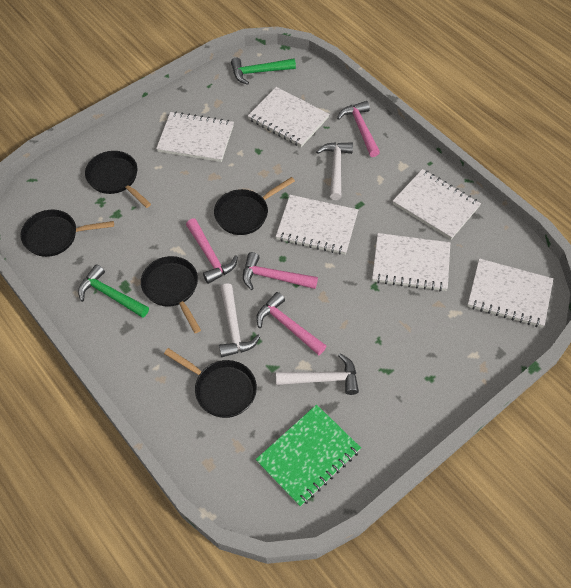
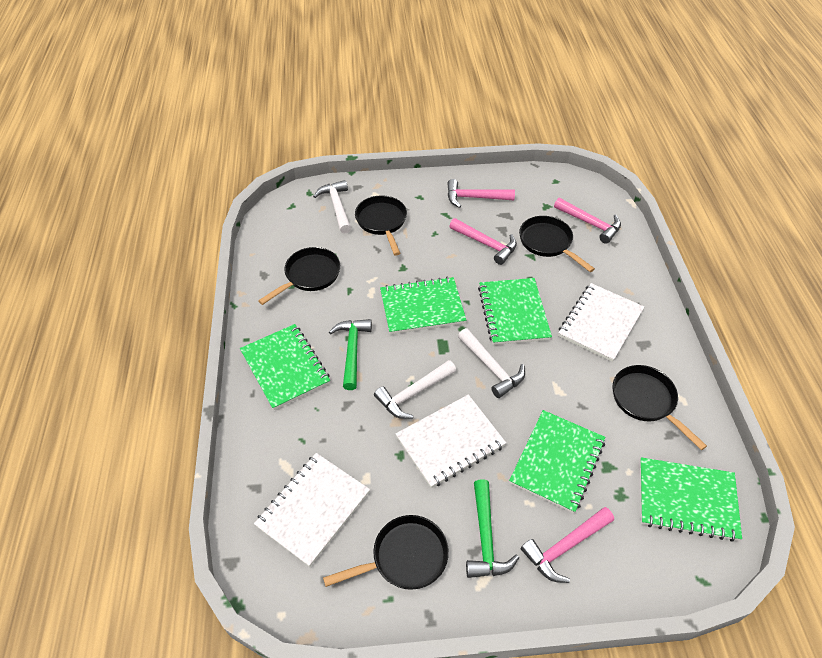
green notebook: 1 -> 5
white notebook: 6 -> 3

